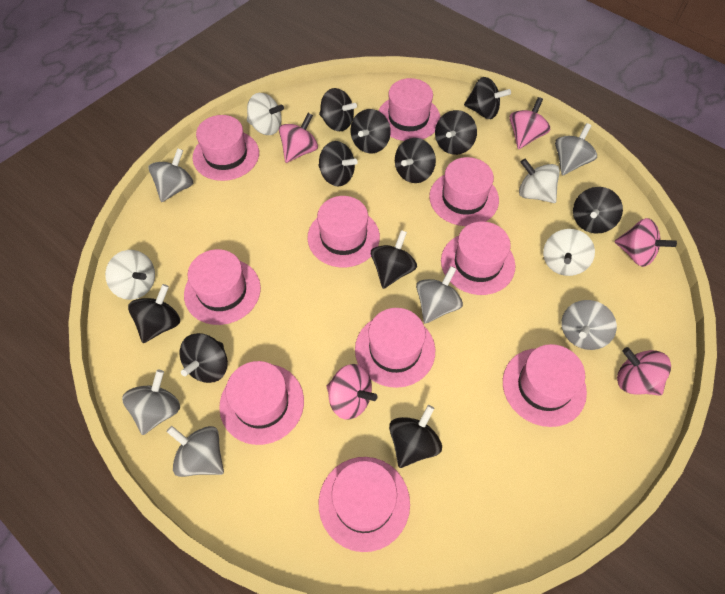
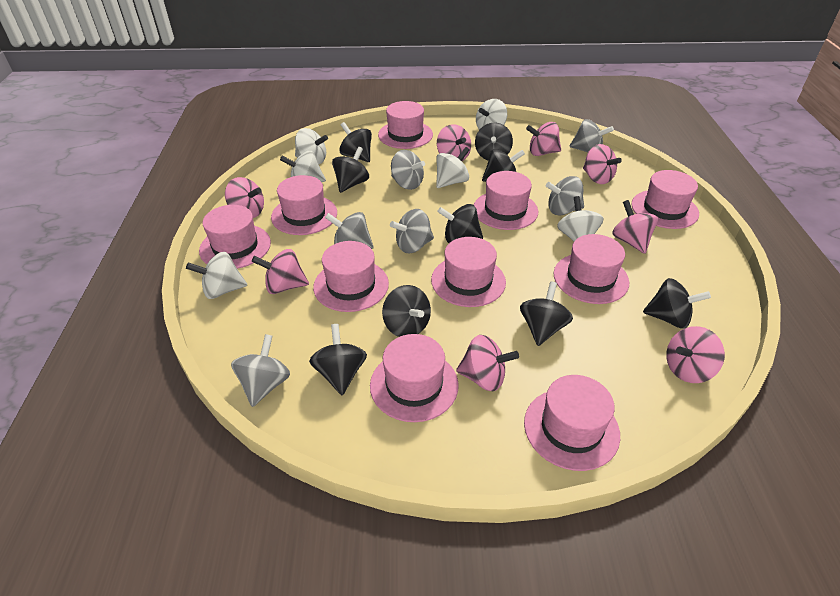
black spinning top: 11 -> 9
pink spinning top: 5 -> 8
white spinning top: 4 -> 6

